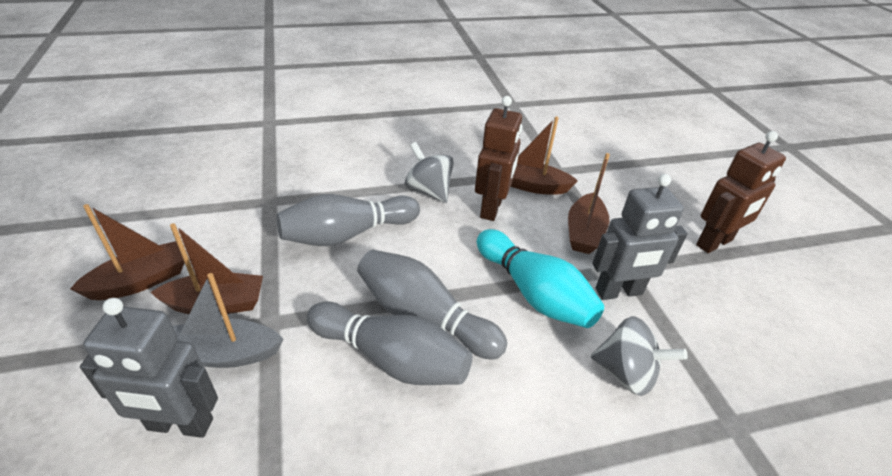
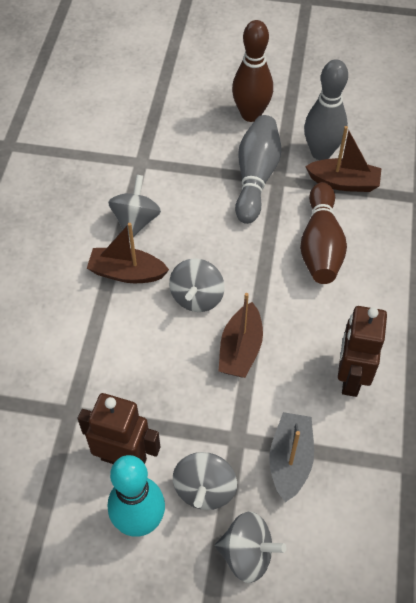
brown boat: 4 -> 3
brown bowling pin: 0 -> 2
grey bowling pin: 3 -> 2
grey robot: 2 -> 0
grey spinning top: 2 -> 4

